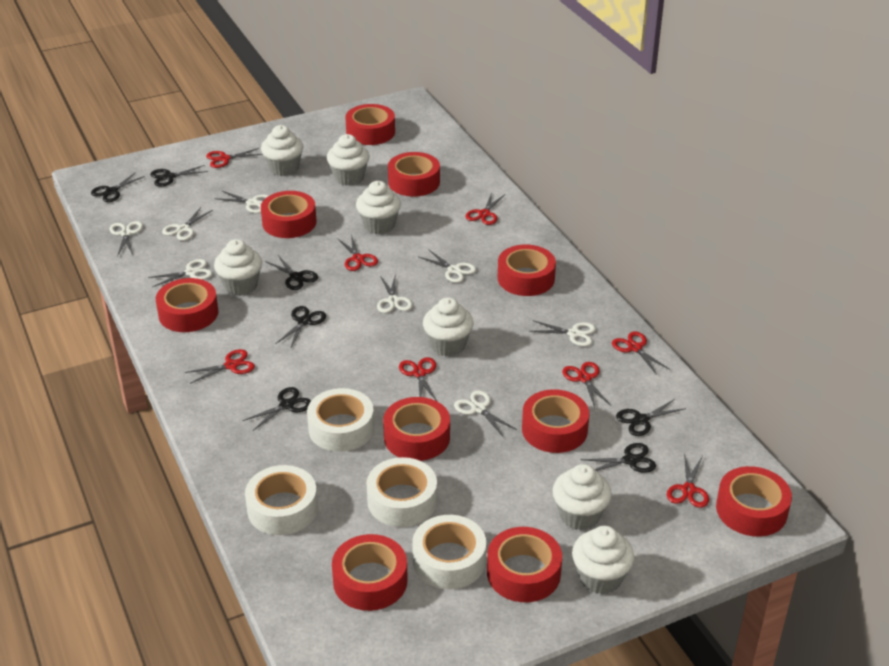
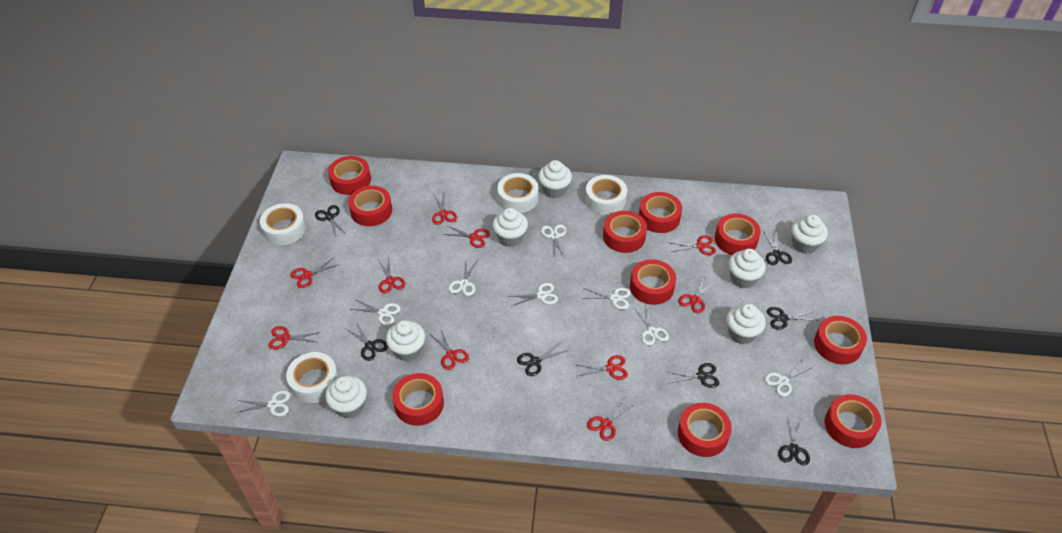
red scissors: 8 -> 10

